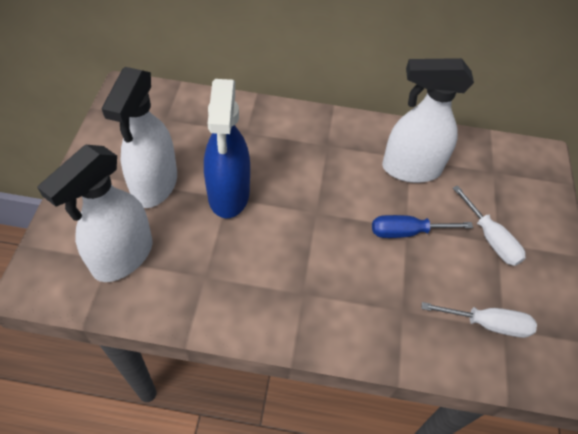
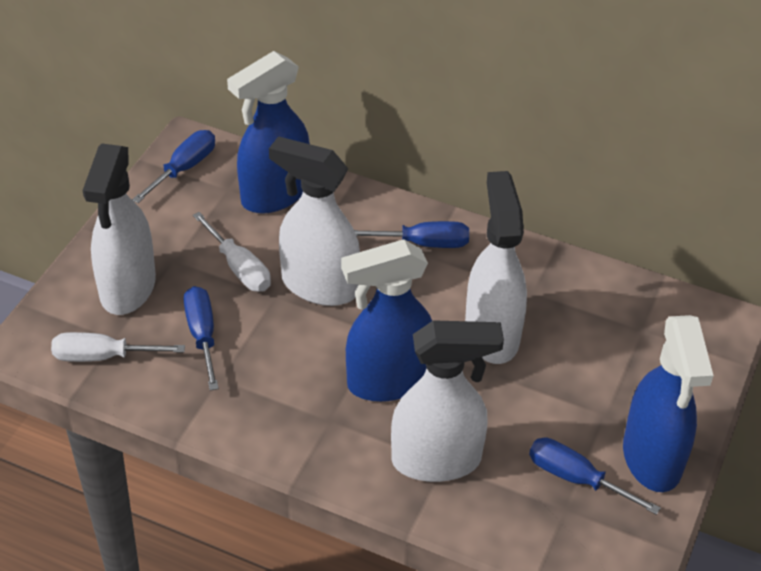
blue screwdriver: 1 -> 4
blue spray bottle: 1 -> 3
white spray bottle: 3 -> 4

